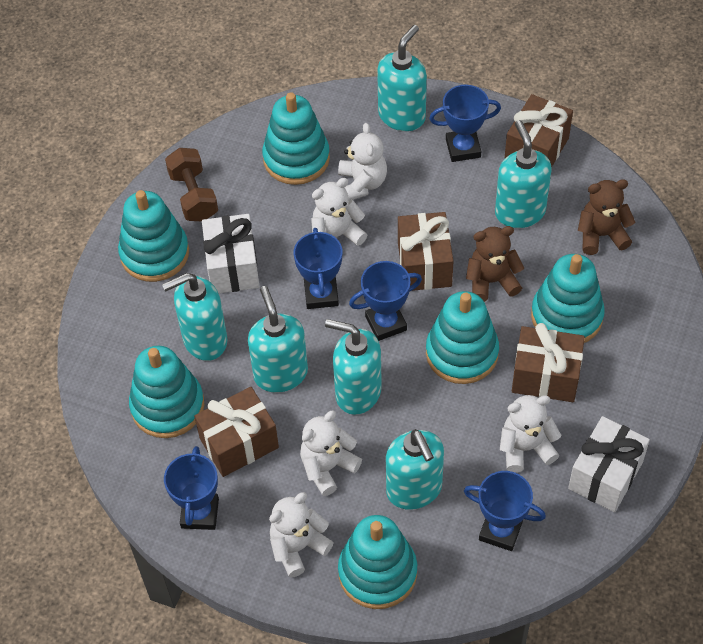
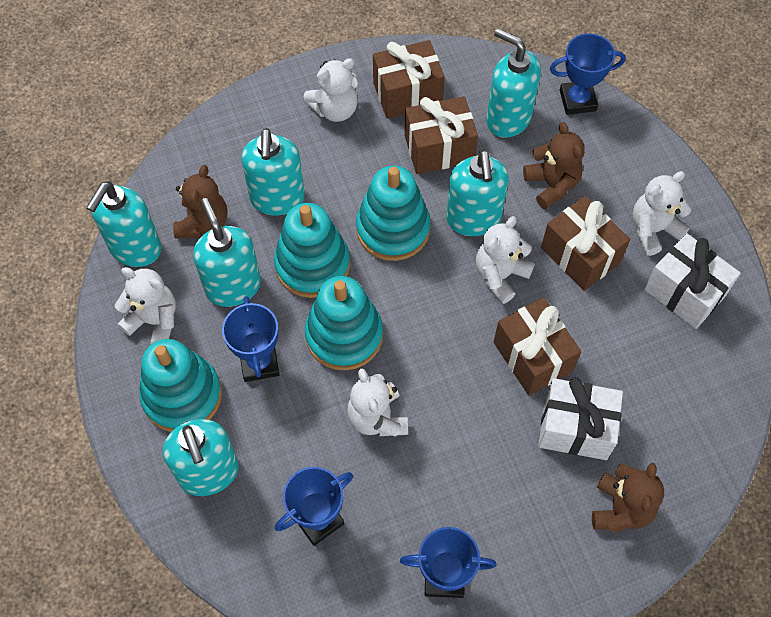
blue trophy: 5 -> 4
brown dumbbell: 1 -> 0
brown teddy bear: 2 -> 3
turquoise stacking toy: 6 -> 4

